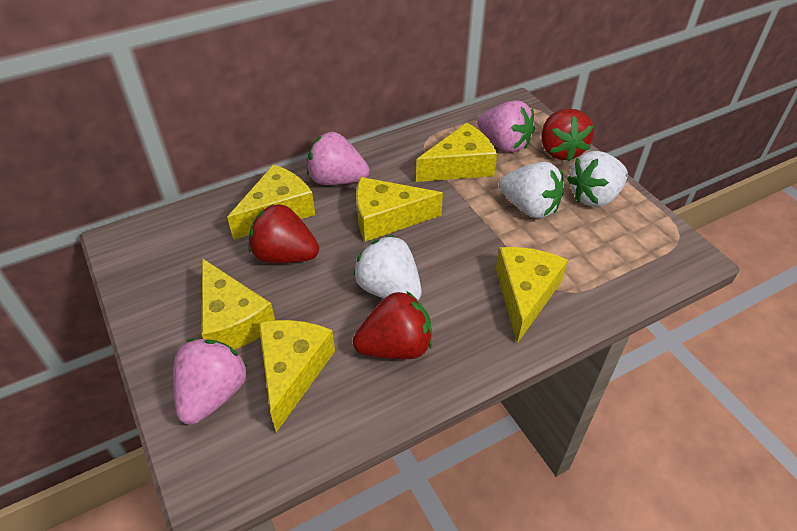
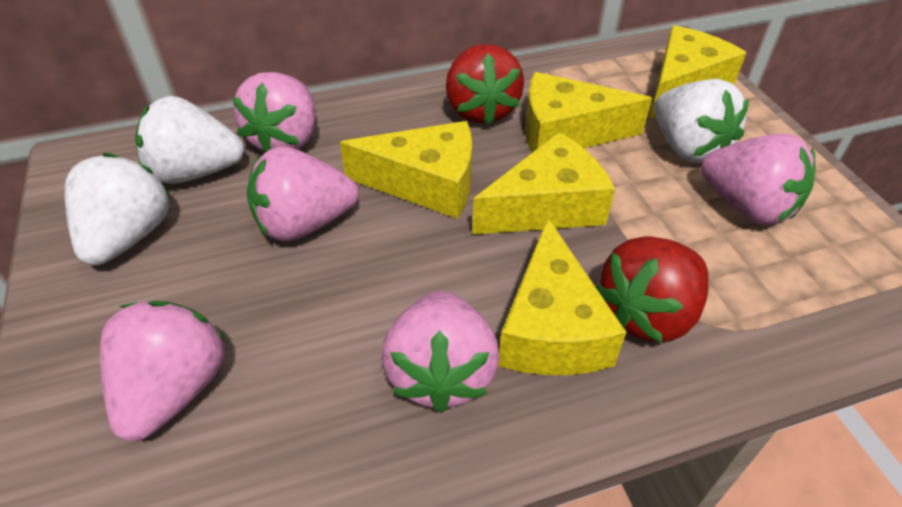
pink strawberry: 3 -> 5
red strawberry: 3 -> 2
yellow cheese: 6 -> 5

